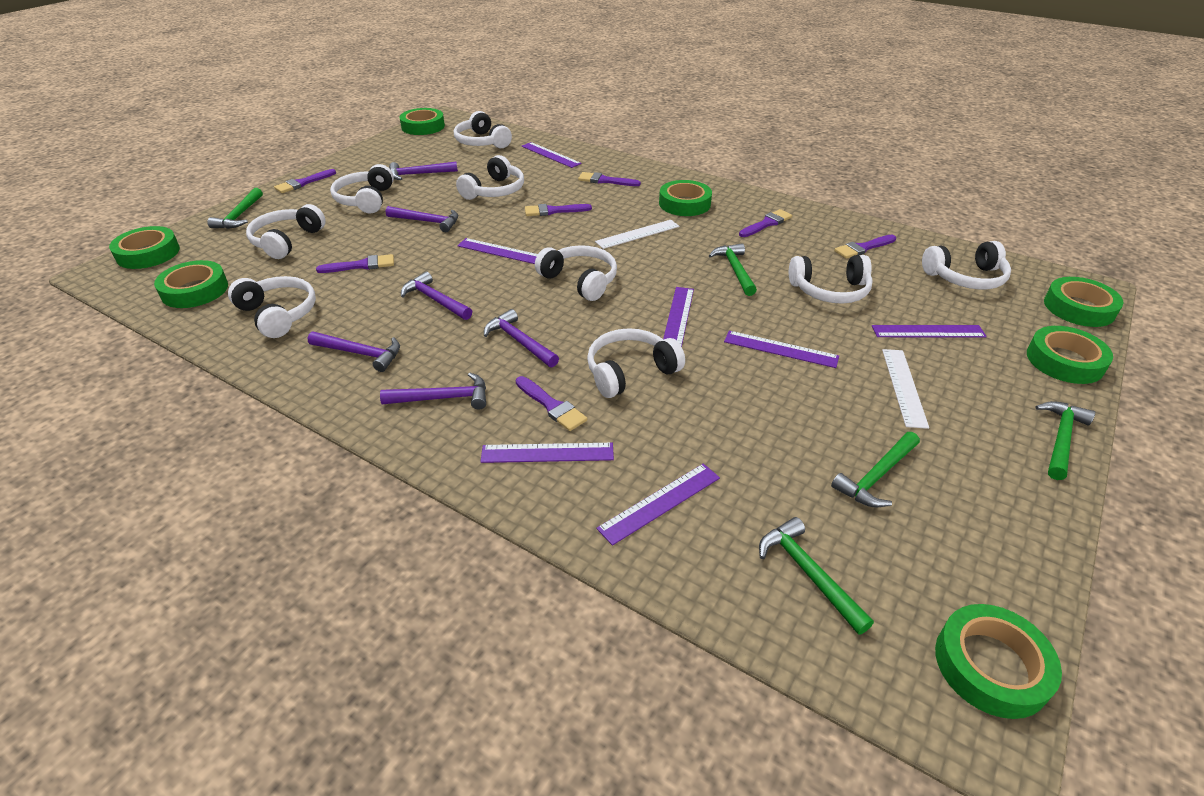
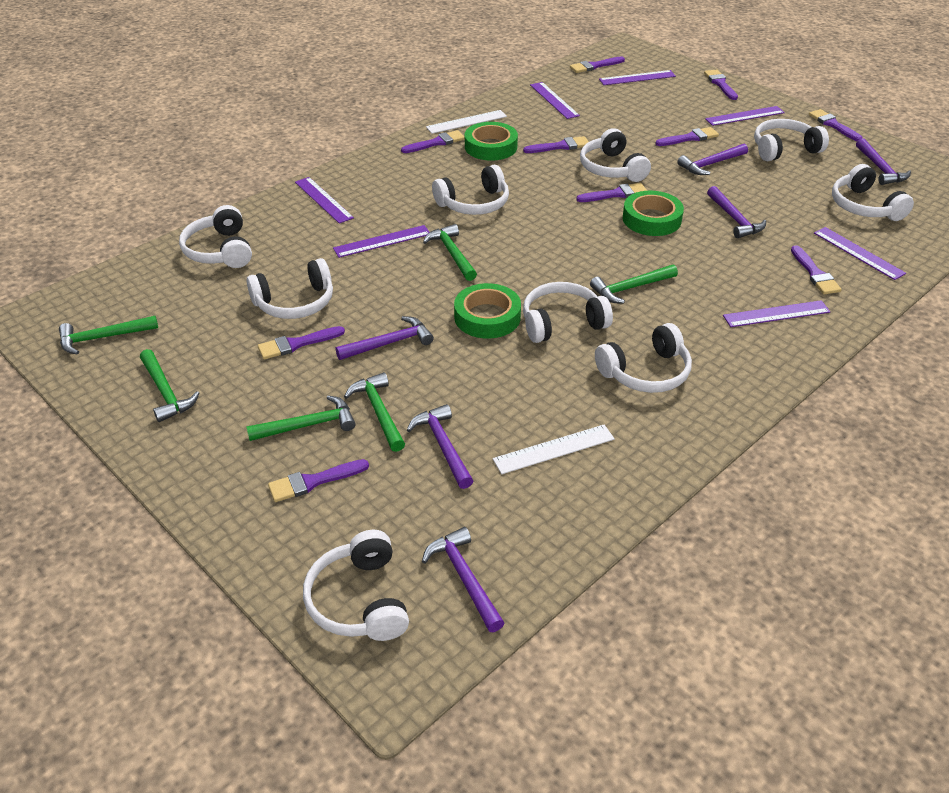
green hammer: 5 -> 6
green tape: 7 -> 3
purple brush: 7 -> 10

